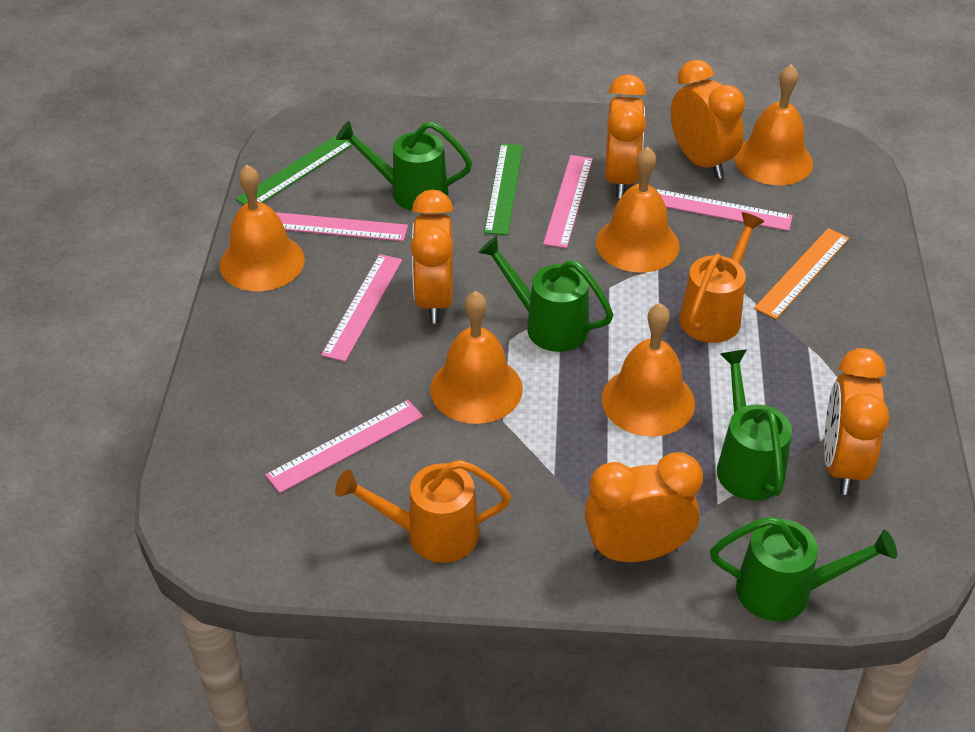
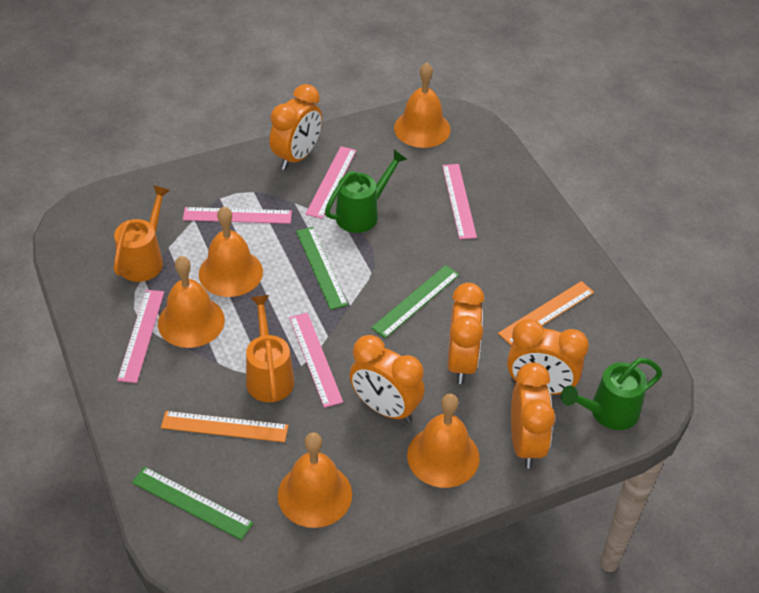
green ruler: 2 -> 3
green watering can: 4 -> 2
orange ruler: 1 -> 2

